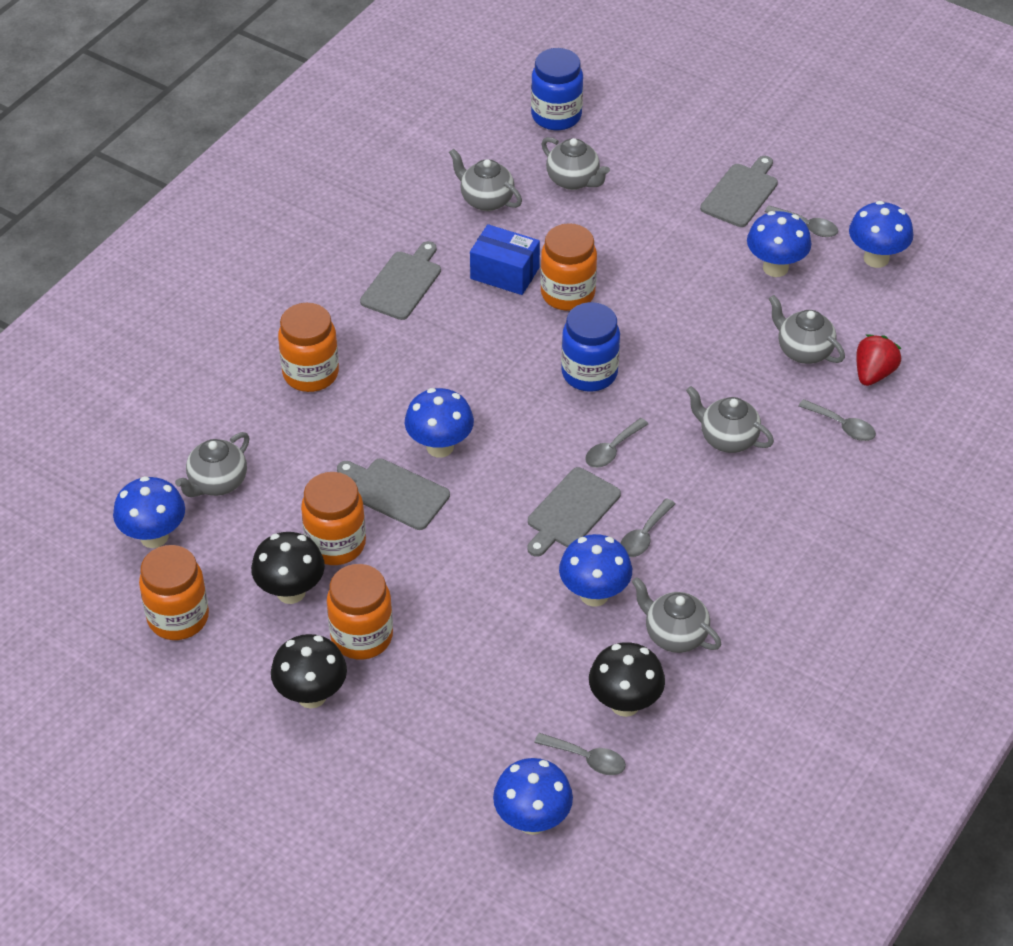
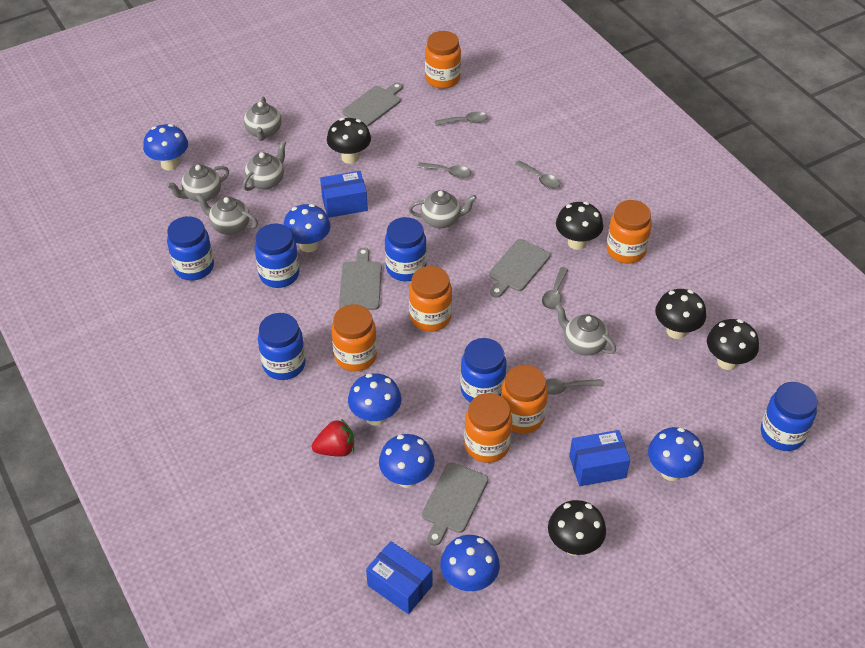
black mushroom: 3 -> 5
blue box: 1 -> 3
blue jar: 2 -> 6
orange jar: 5 -> 6

